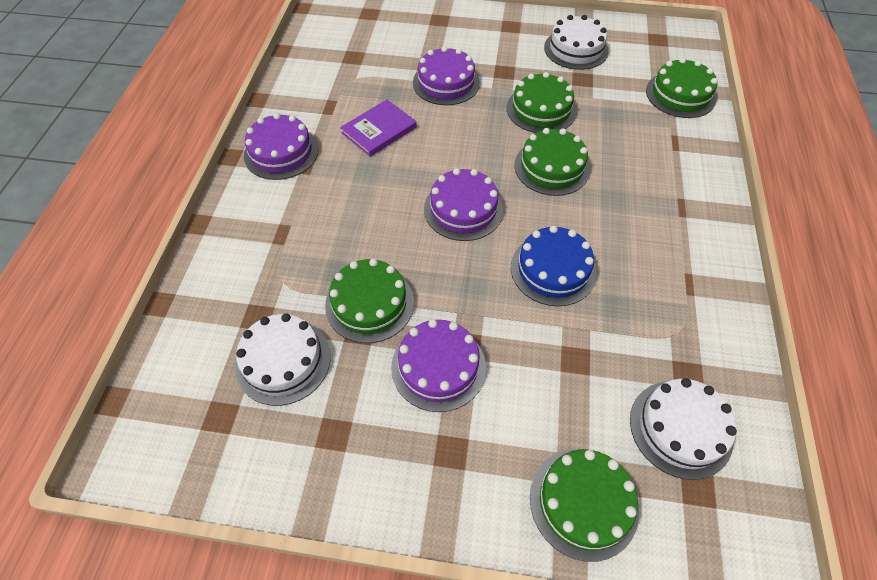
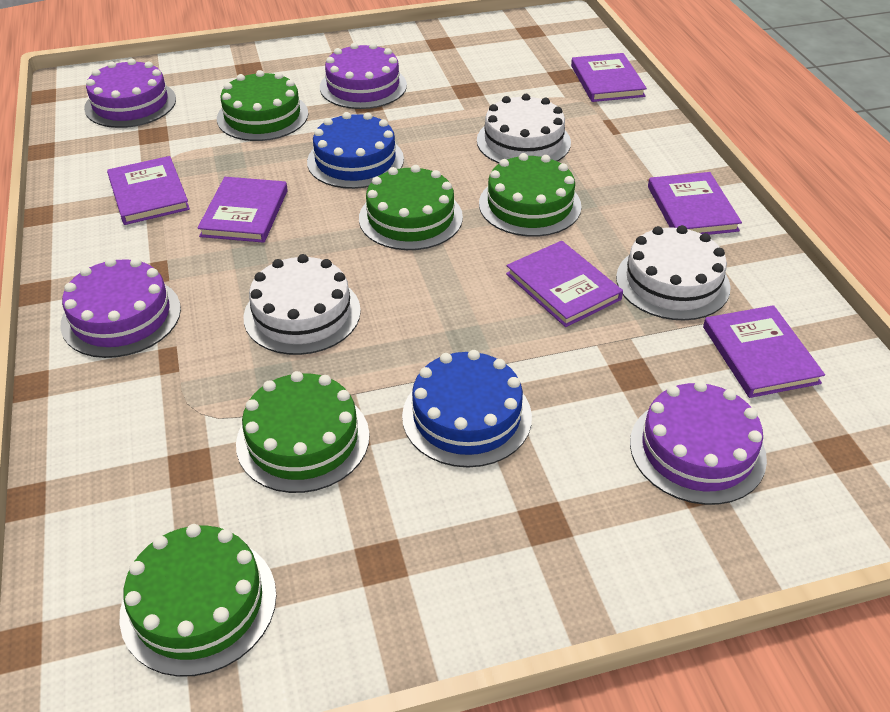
blue cake: 1 -> 2
purple book: 1 -> 6

